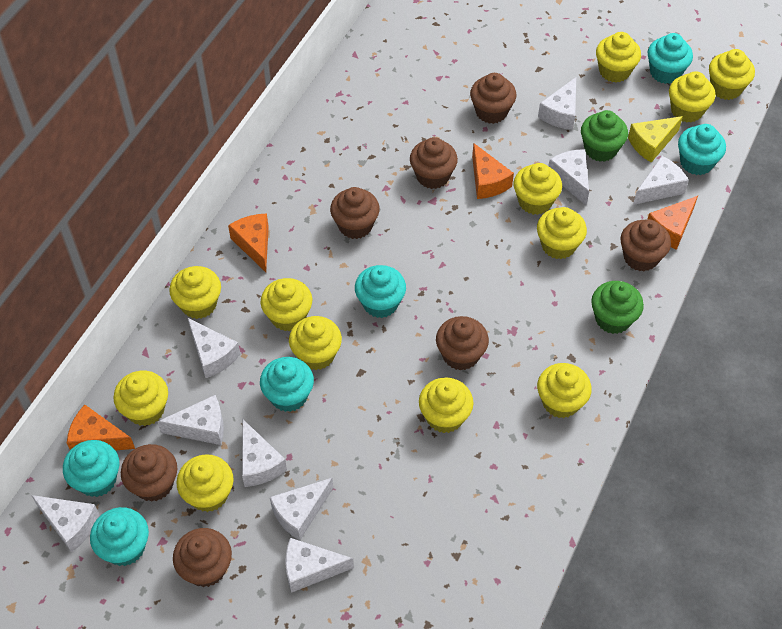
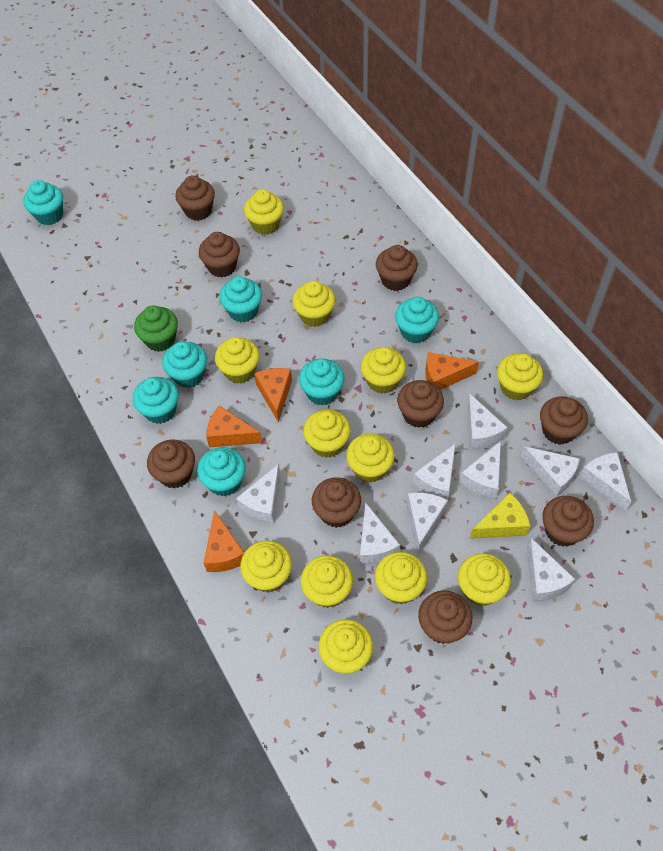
brown cupcake: 7 -> 9
green cupcake: 2 -> 1
turquoise cupcake: 6 -> 7

